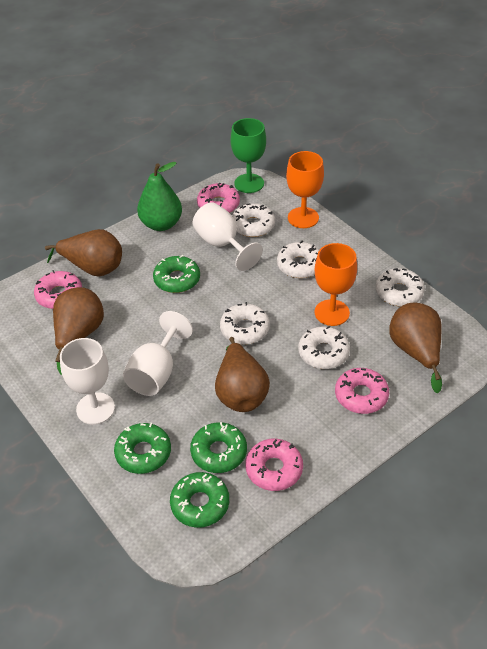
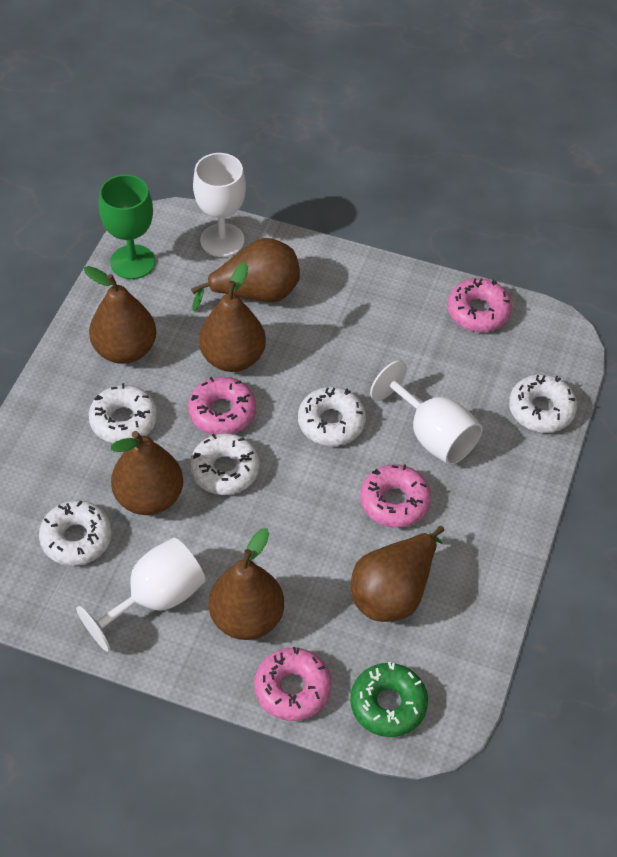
brown pear: 4 -> 6
green donut: 4 -> 1
green pear: 1 -> 0
orange goblet: 2 -> 0

